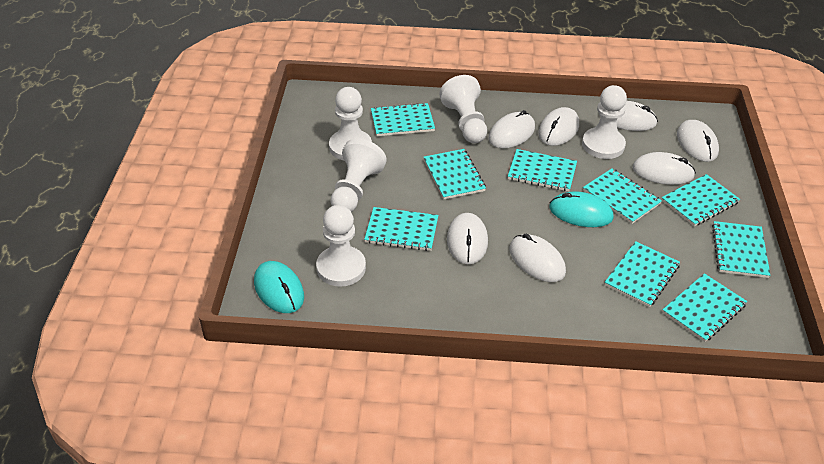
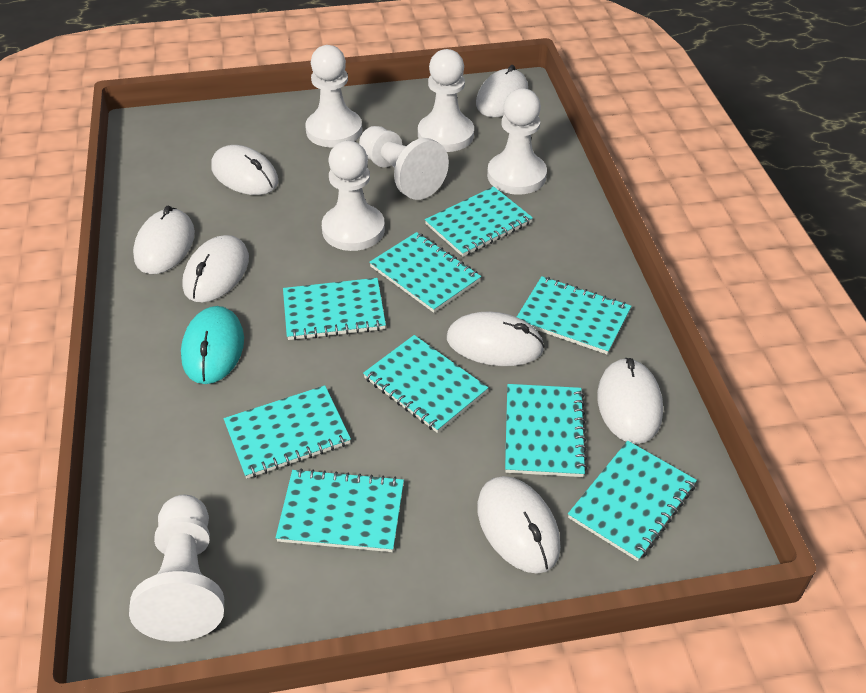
turquoise mouse: 2 -> 1
white pawn: 5 -> 6

